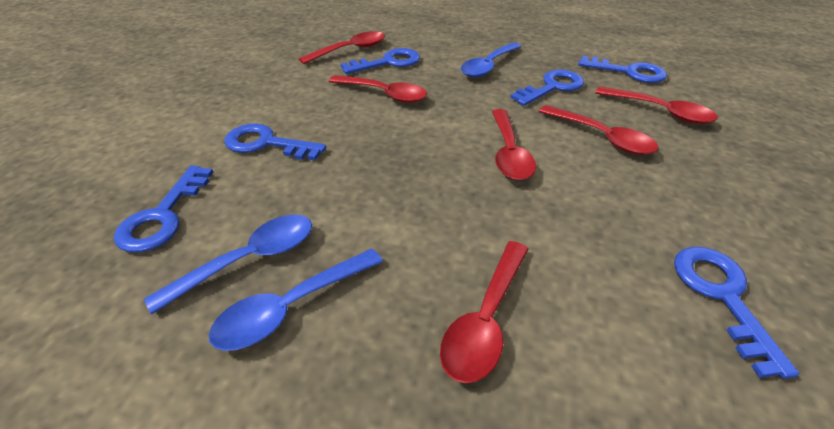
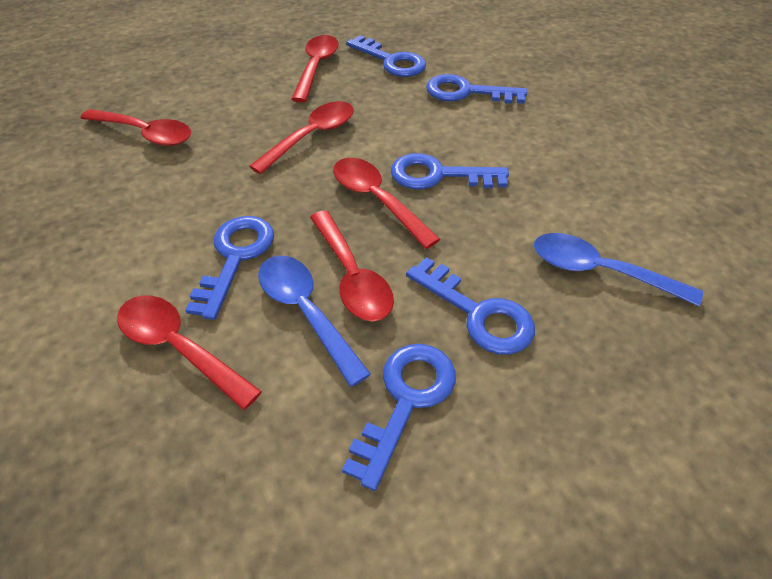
blue spoon: 3 -> 2

